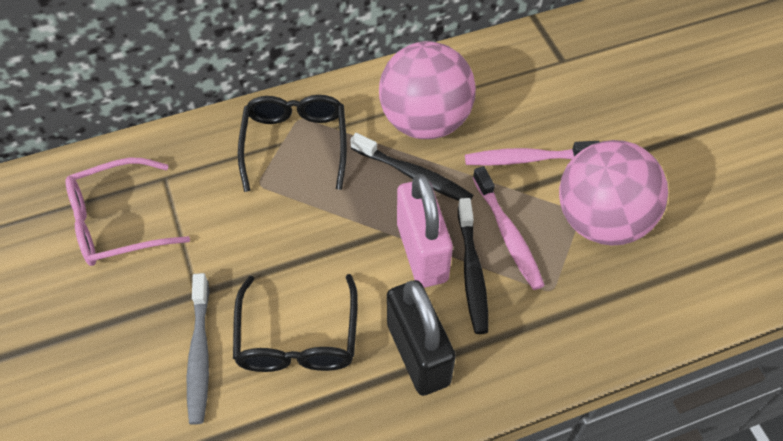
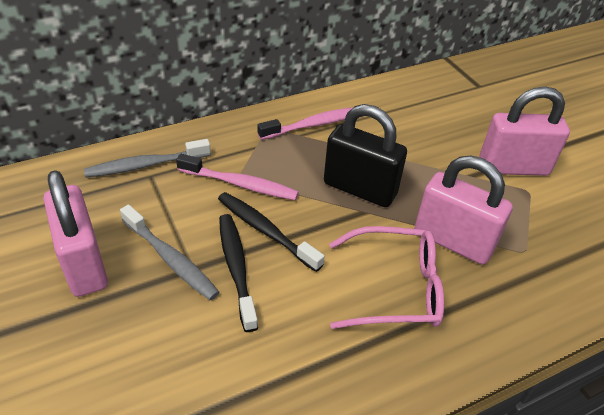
black glasses: 2 -> 0
grey toothbrush: 1 -> 2
pink ball: 2 -> 0
pink padlock: 1 -> 3

